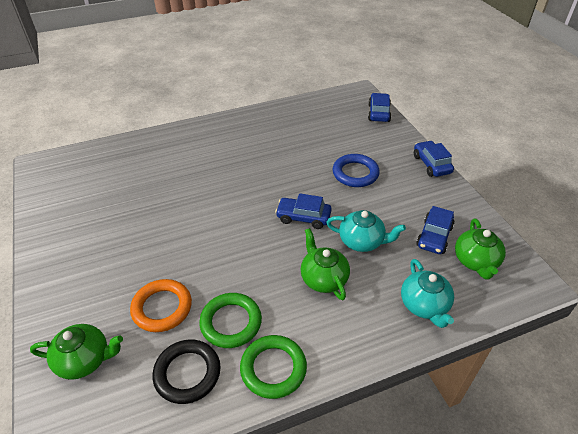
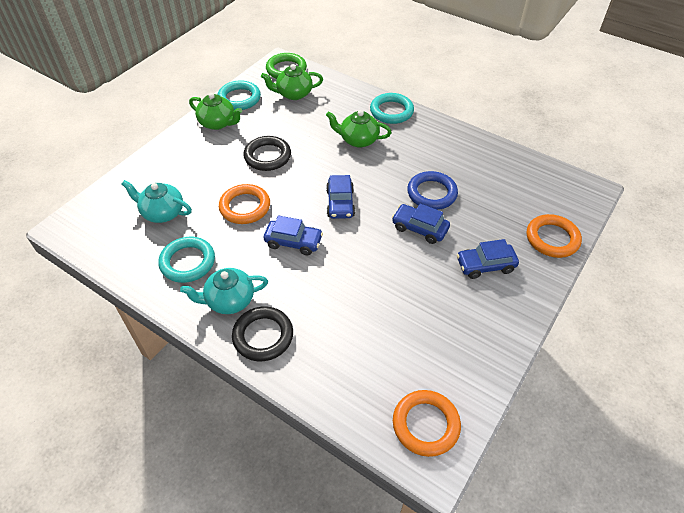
black ring: 1 -> 2
green ring: 2 -> 1
orange ring: 1 -> 3
turquoise ring: 0 -> 3

